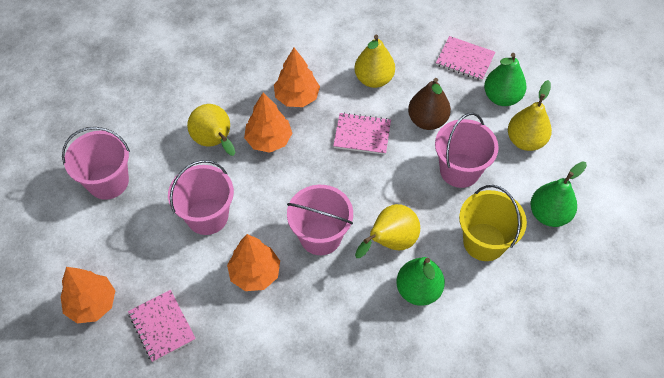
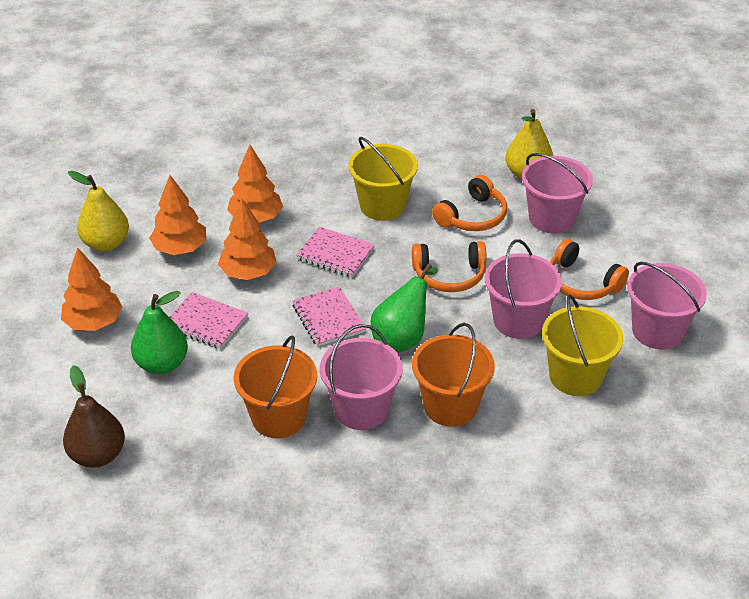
green pear: 3 -> 2
orange bucket: 0 -> 2
orange headphones: 0 -> 3
yellow bucket: 1 -> 2
yellow pear: 4 -> 2

